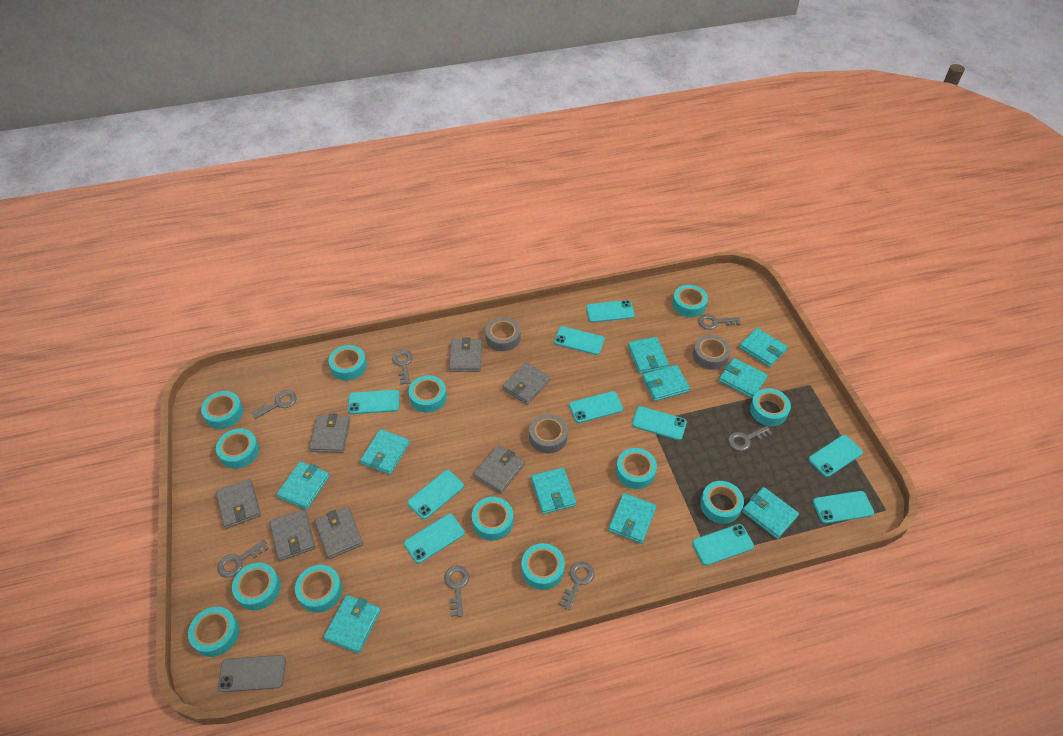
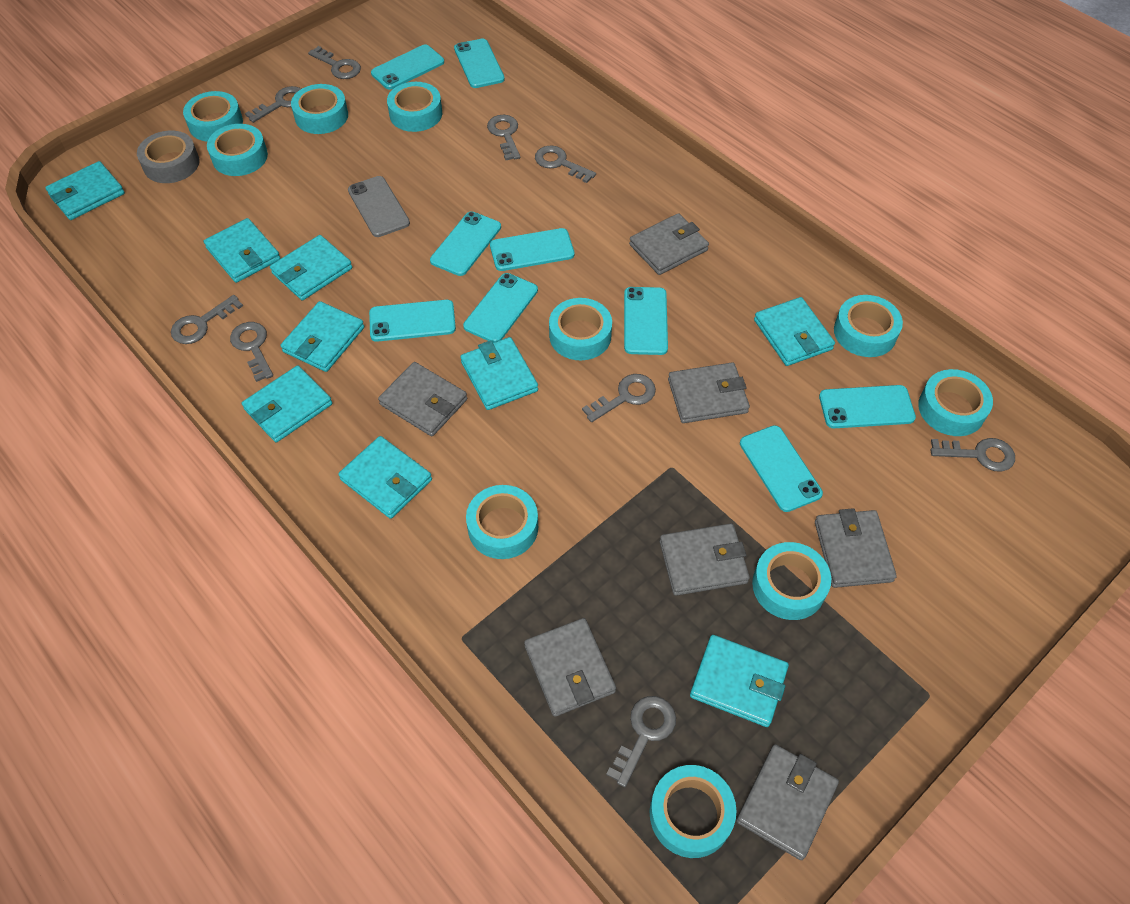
grey key: 7 -> 9
grey tape: 3 -> 1
turquoise phone: 10 -> 9
turquoise tape: 13 -> 10
turquoise wallet: 10 -> 9

